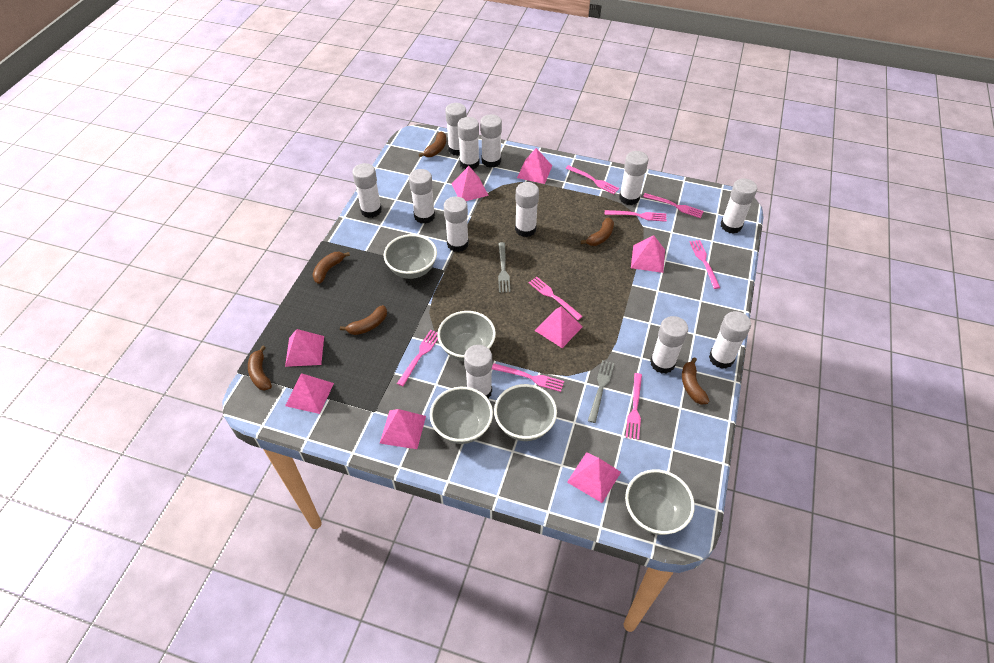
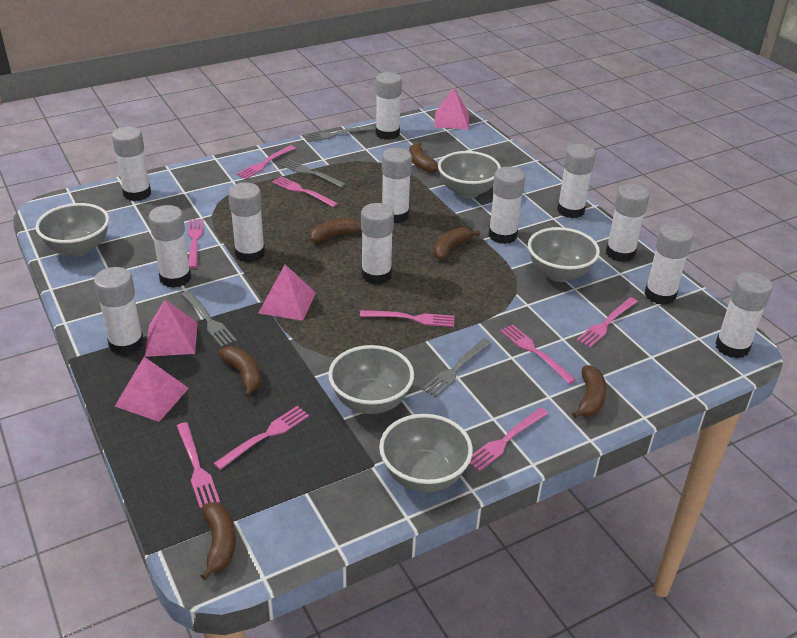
grey fork: 2 -> 4
pink fork: 8 -> 9
pink pyramid: 8 -> 4

